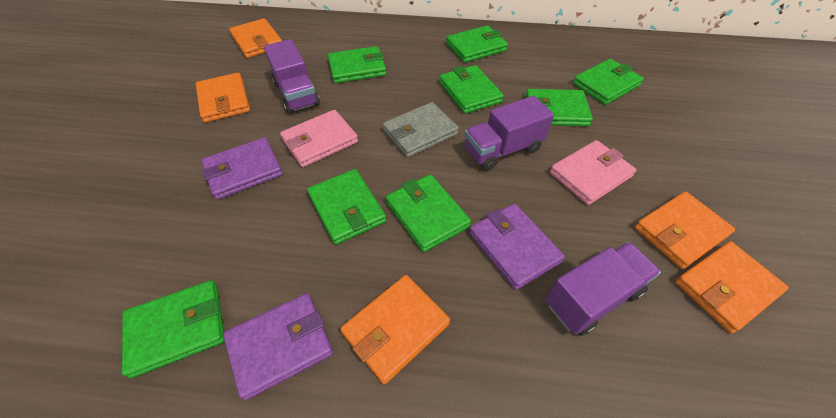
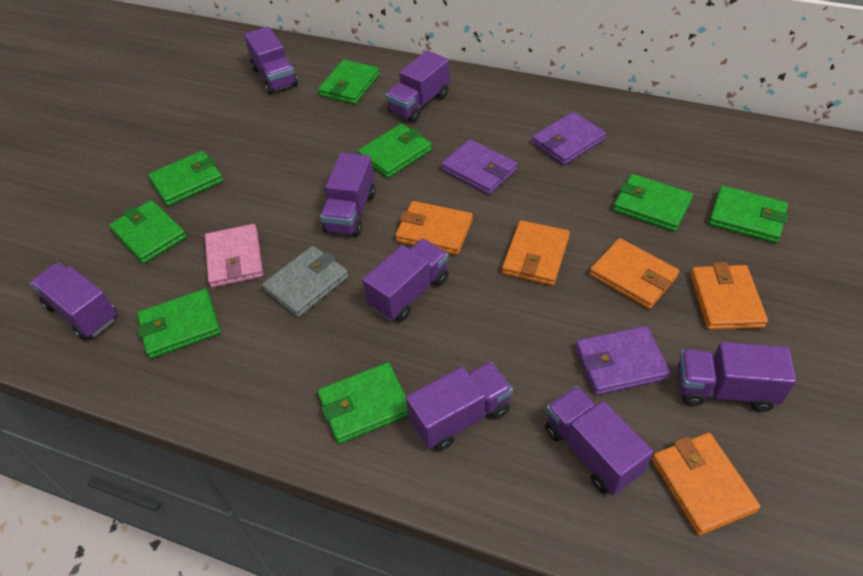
pink wallet: 2 -> 1
purple truck: 3 -> 8

